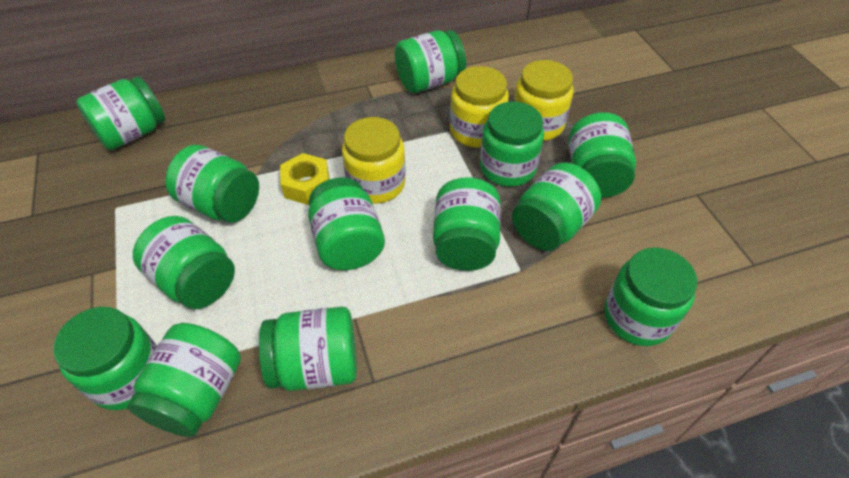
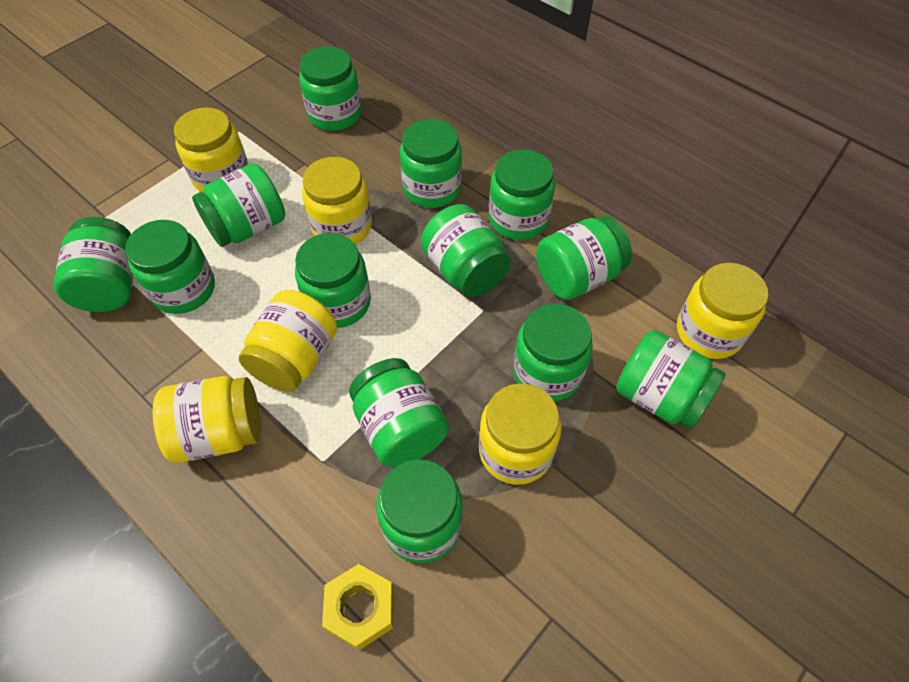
yellow jar: 3 -> 6

